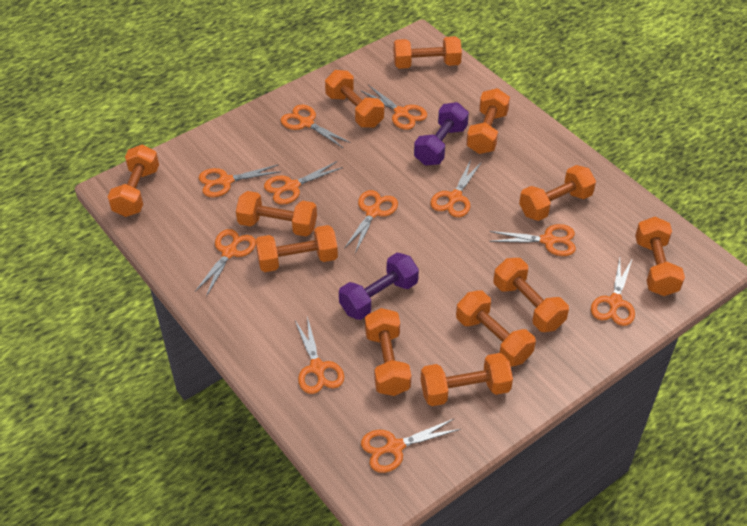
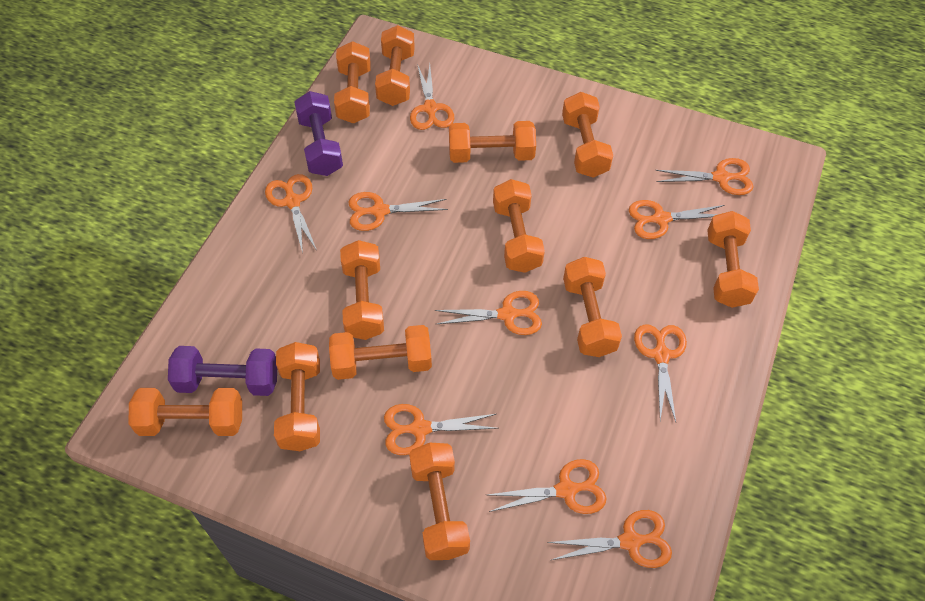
orange scissors: 11 -> 10

